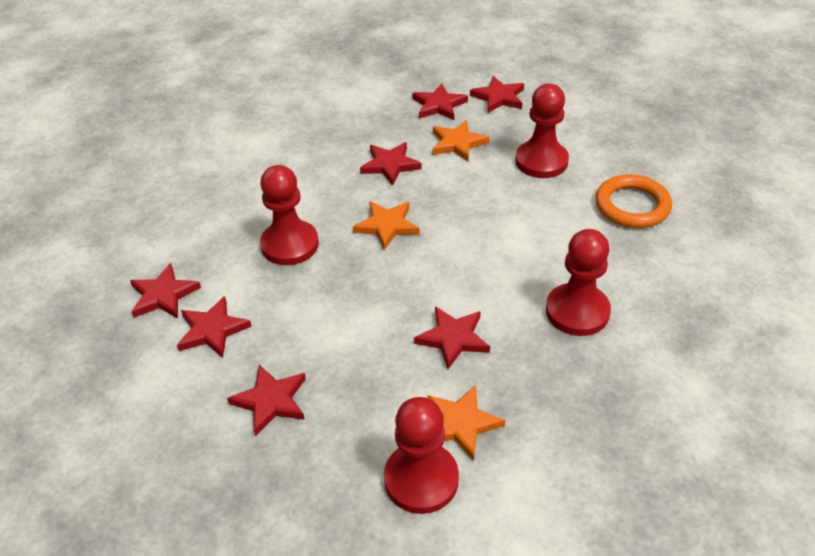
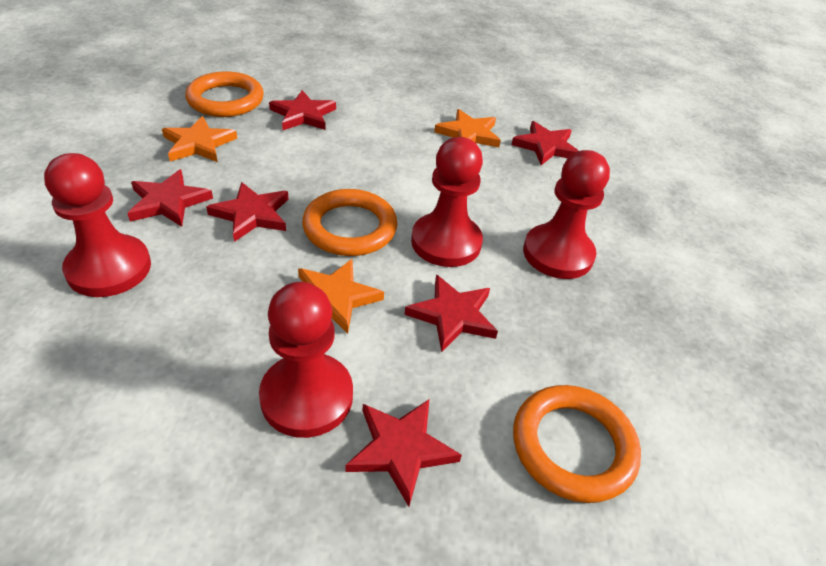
orange ring: 1 -> 3
red star: 7 -> 6

